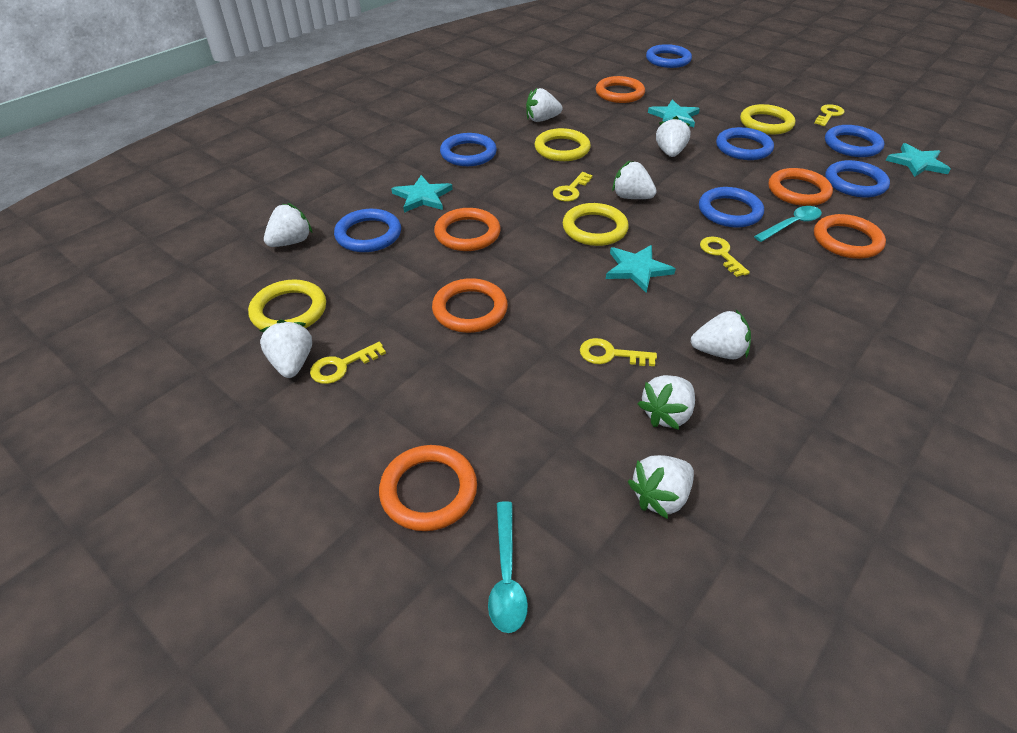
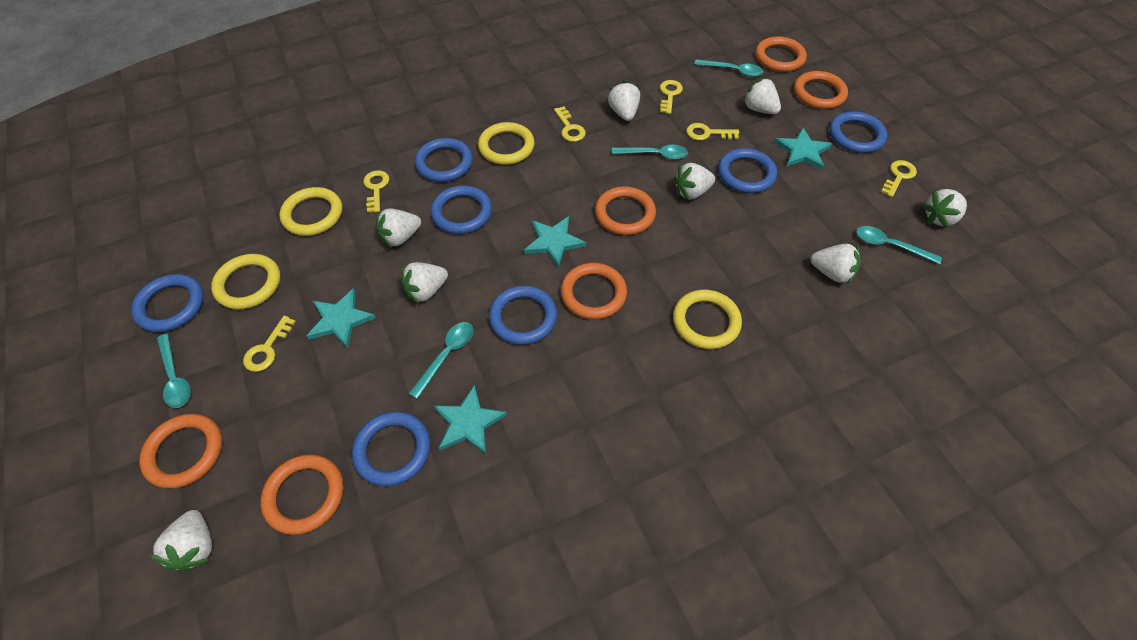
turquoise spoon: 2 -> 5
yellow key: 5 -> 6

